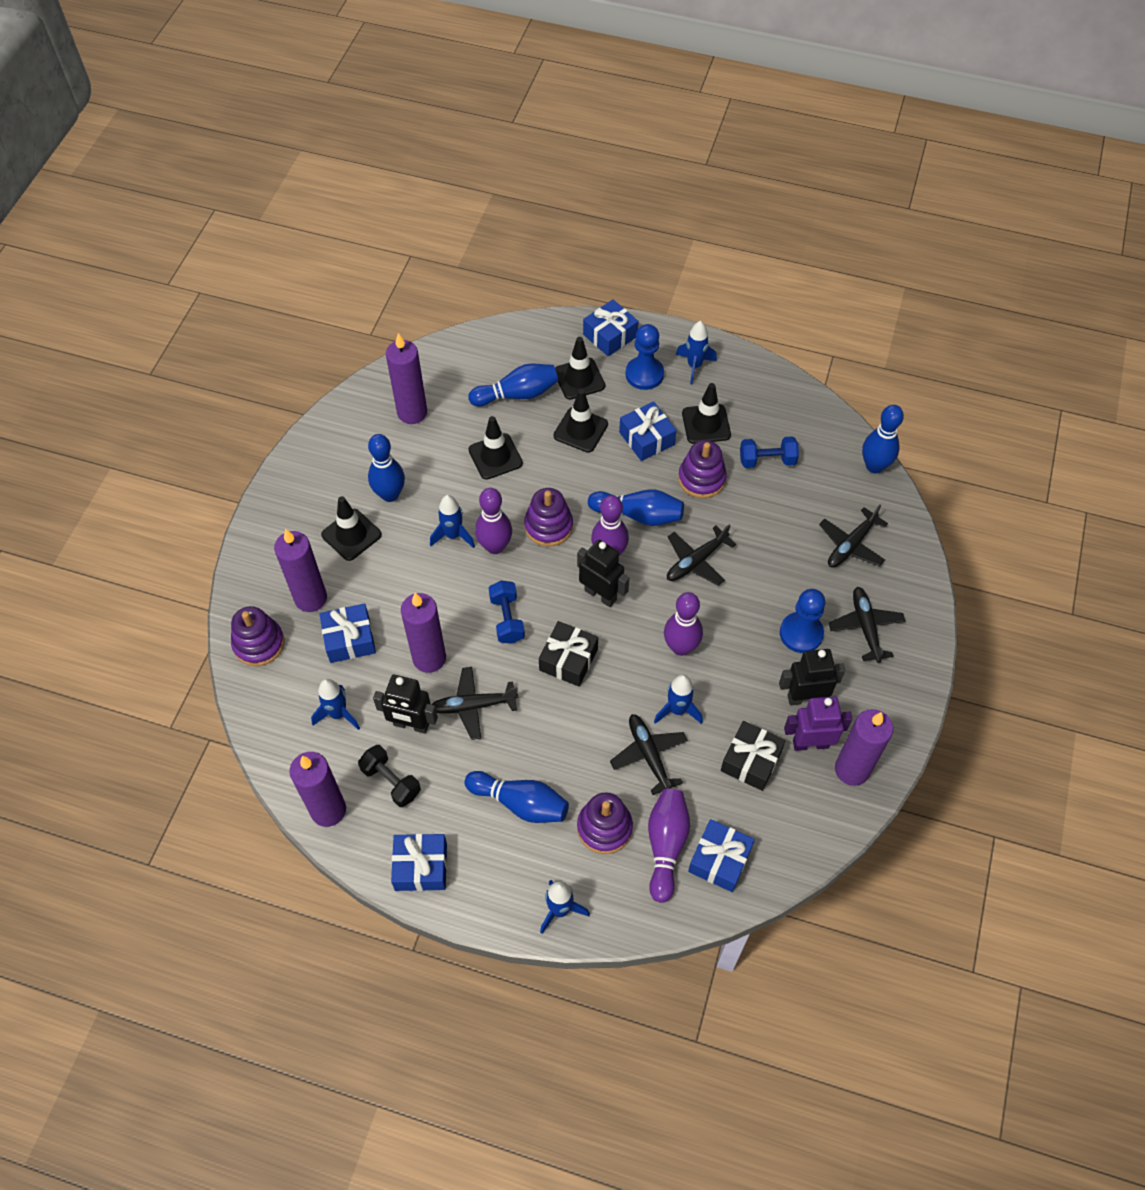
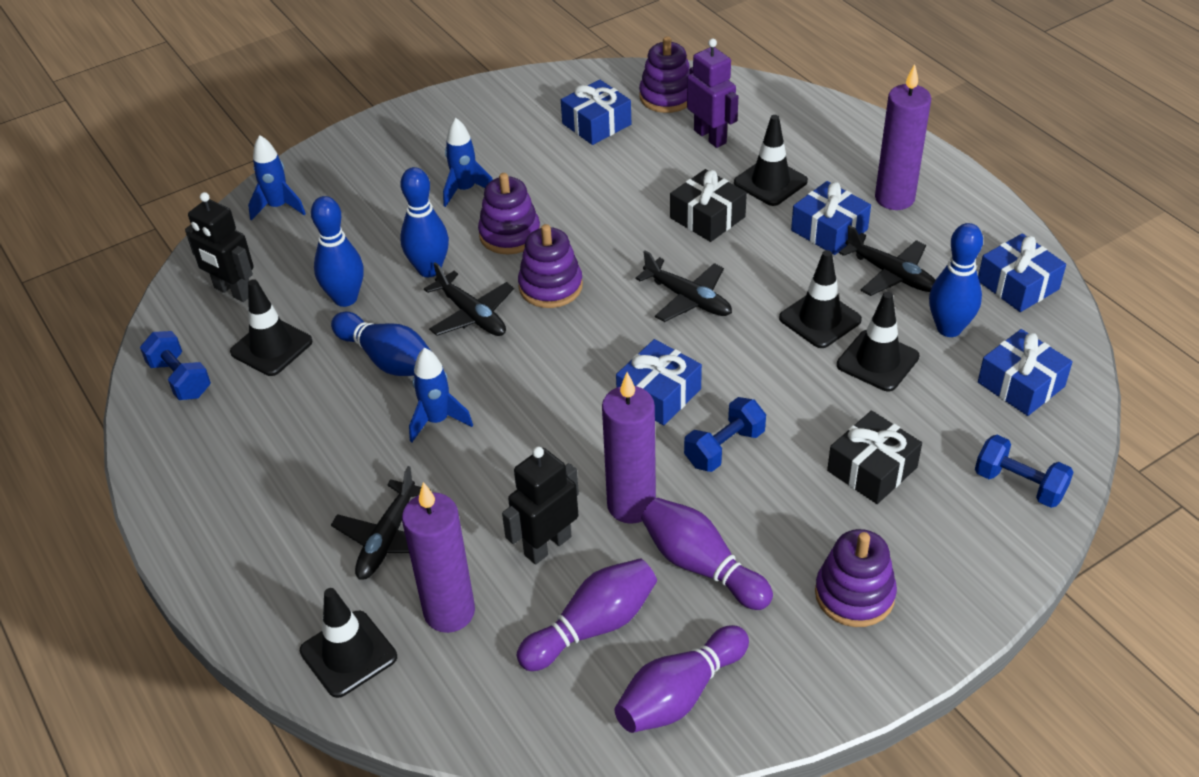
black dumbbell: 1 -> 0
black plane: 5 -> 4
black robot: 3 -> 2
blue bowling pin: 5 -> 4
blue dumbbell: 2 -> 3
blue pawn: 2 -> 0
blue rocket: 5 -> 3
purple bowling pin: 4 -> 3
purple candle: 5 -> 3

